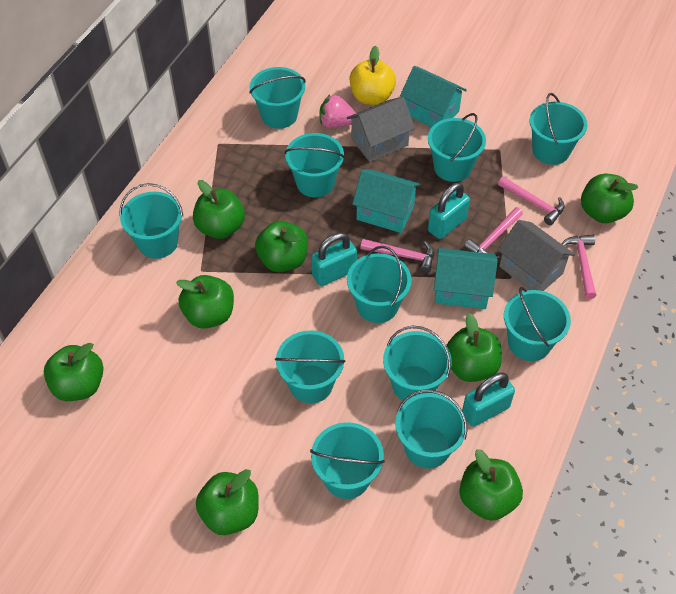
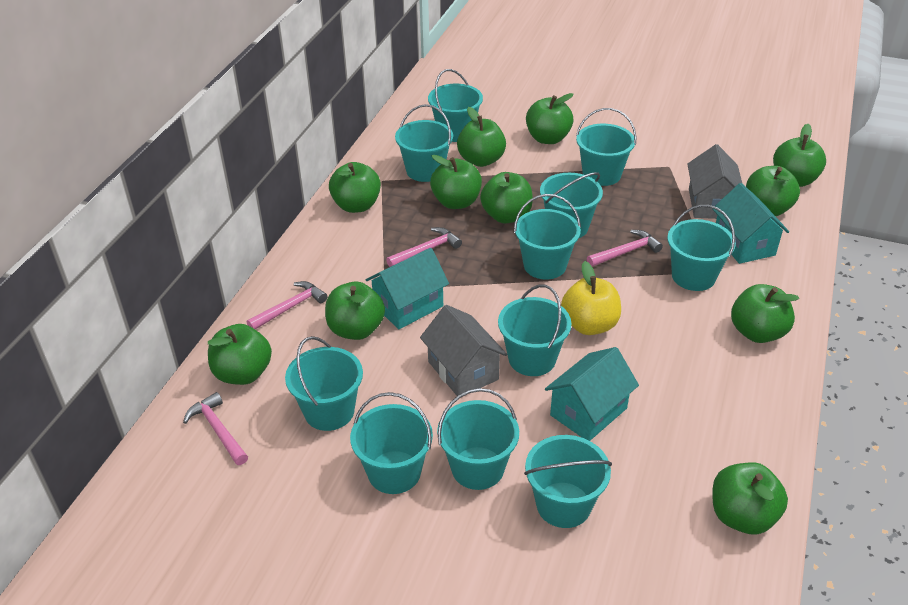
green apple: 8 -> 11
pink strawberry: 1 -> 0
turquoise padlock: 3 -> 0

